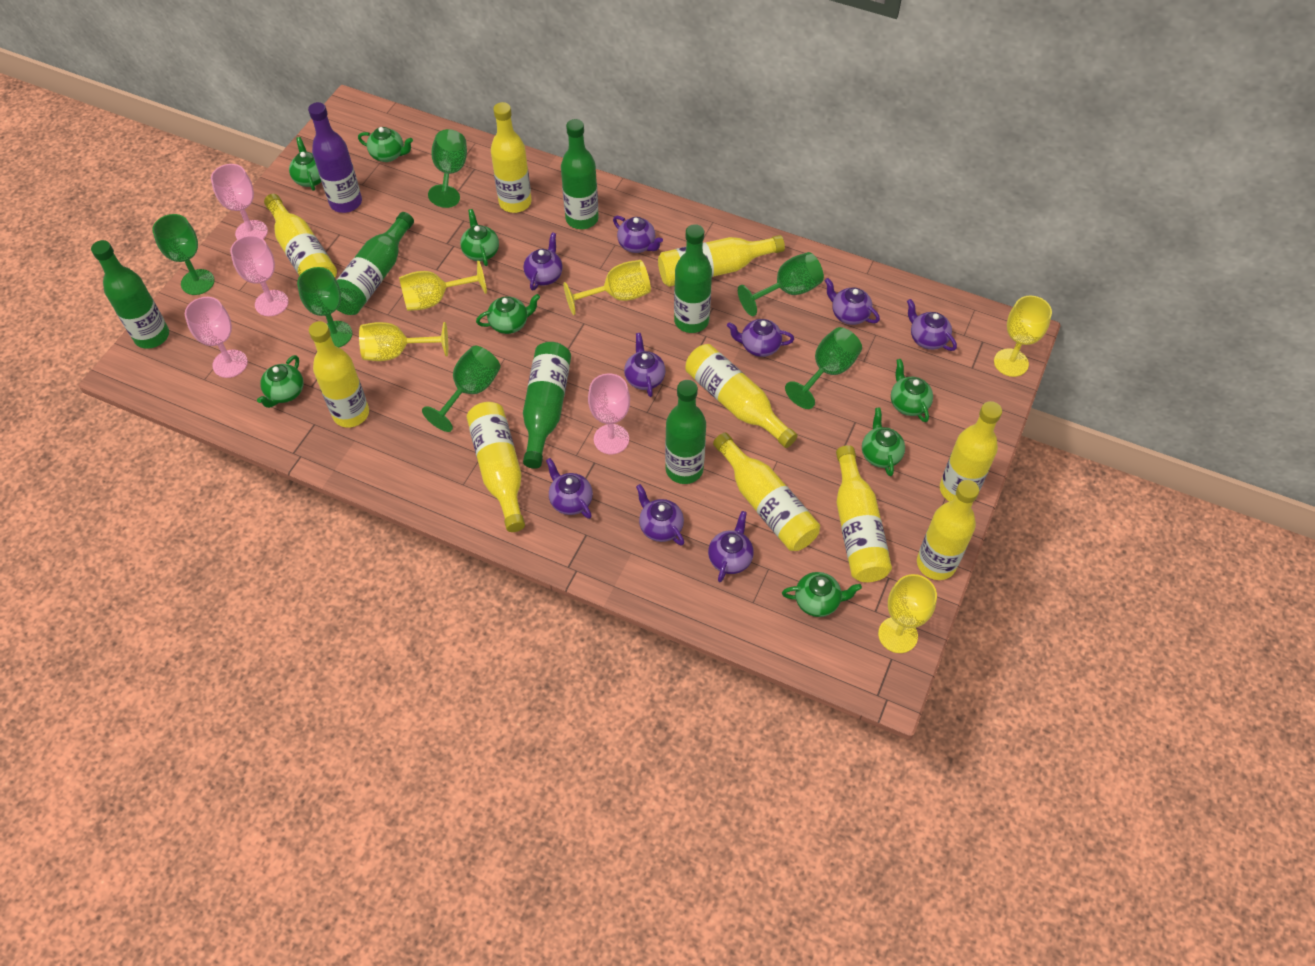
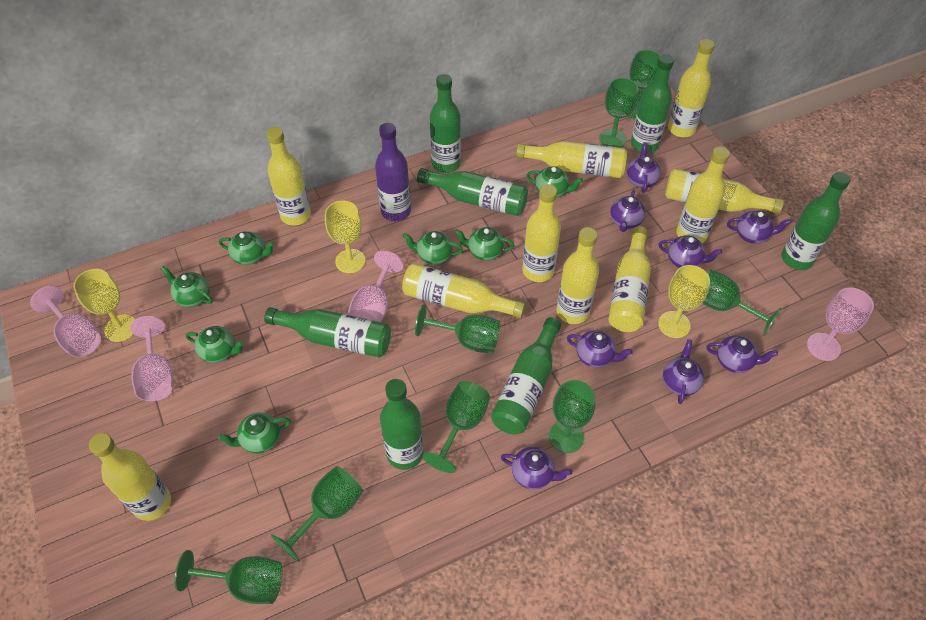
green bottle: 6 -> 7
green goblet: 6 -> 8
green teapot: 8 -> 7
purple teapot: 9 -> 8
yellow goblet: 5 -> 3

